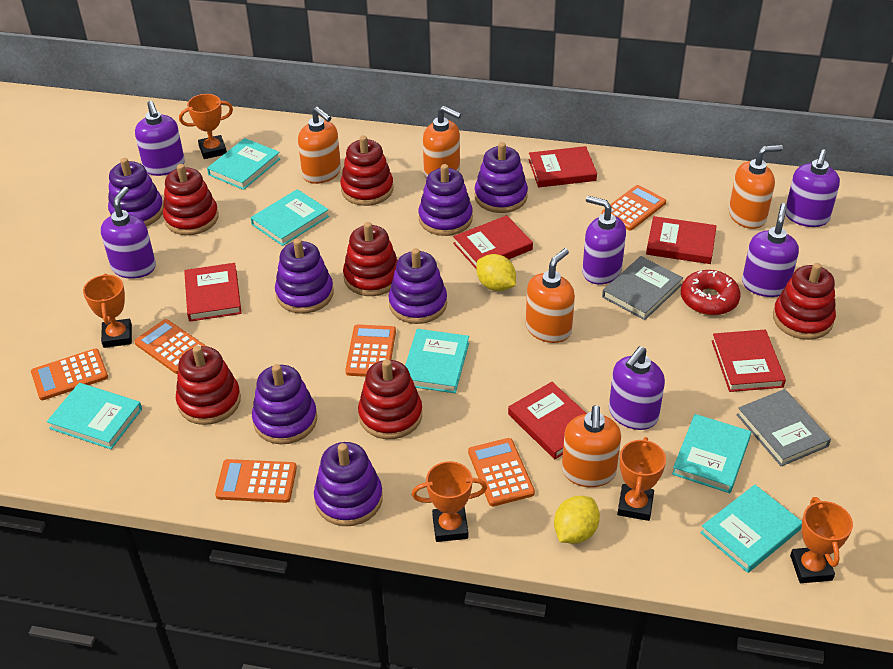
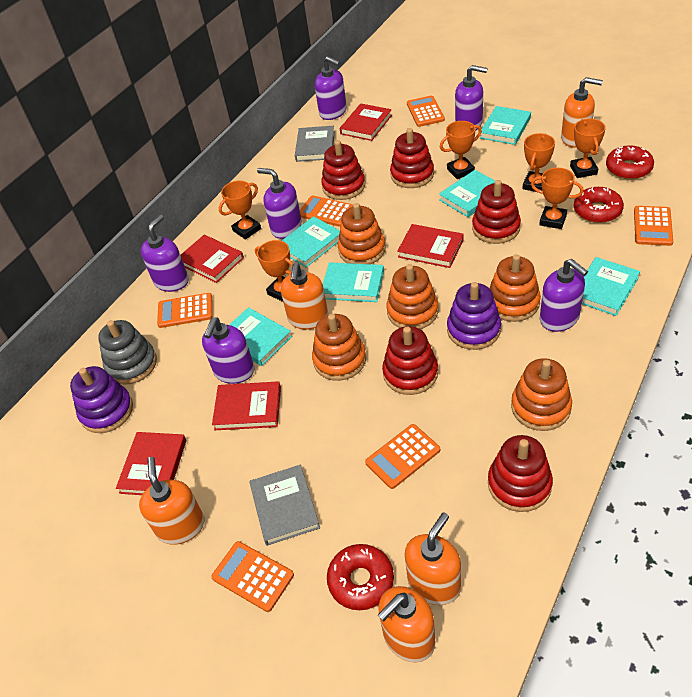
grey stacking toy: 0 -> 1
orange stacking toy: 0 -> 5
orange trophy: 5 -> 6
purple stacking toy: 7 -> 2
red book: 6 -> 5
red donut: 1 -> 3
red stacking toy: 6 -> 5
yellow lemon: 2 -> 0

